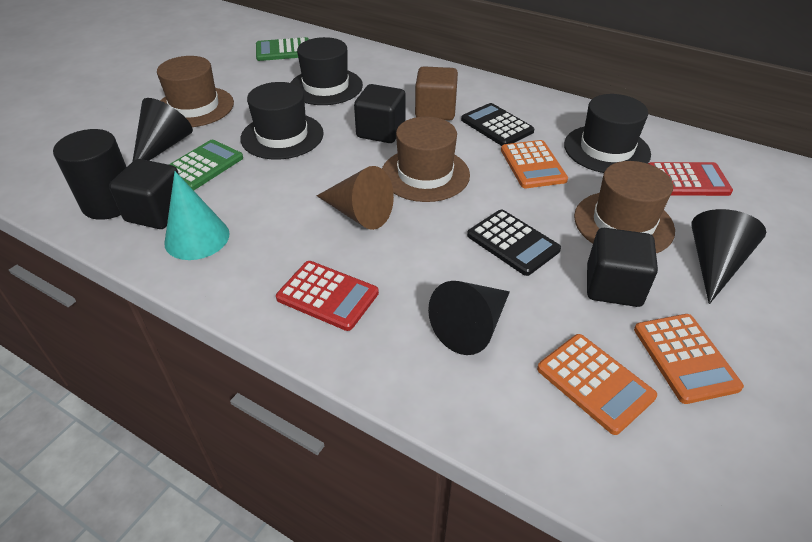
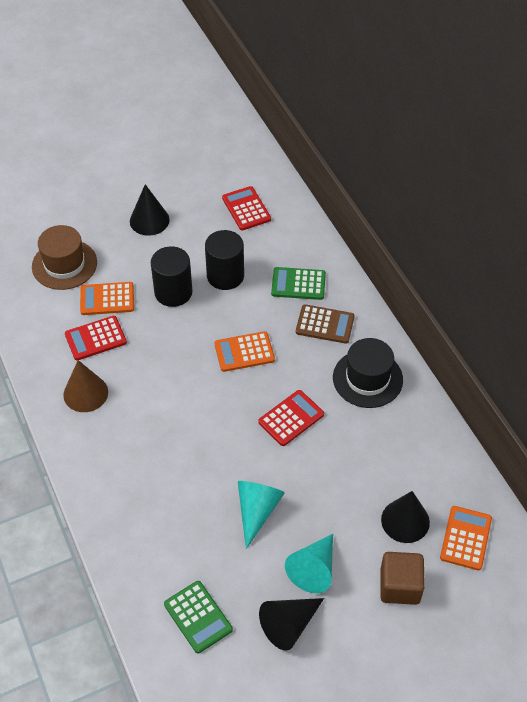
black calculator: 2 -> 0
black cube: 3 -> 0
black cylinder: 1 -> 2
black hat: 3 -> 1
brown calculator: 0 -> 1
brown hat: 3 -> 1
red calculator: 2 -> 3
turquoise cone: 1 -> 2

